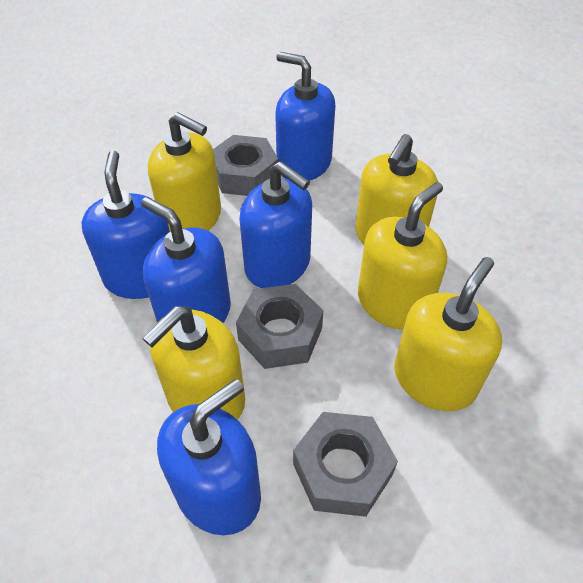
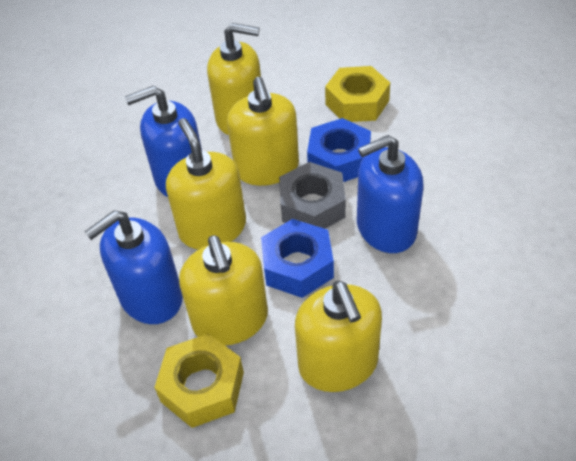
blue nut: 0 -> 2
blue soap dispenser: 5 -> 3
grey nut: 3 -> 1
yellow nut: 0 -> 2

